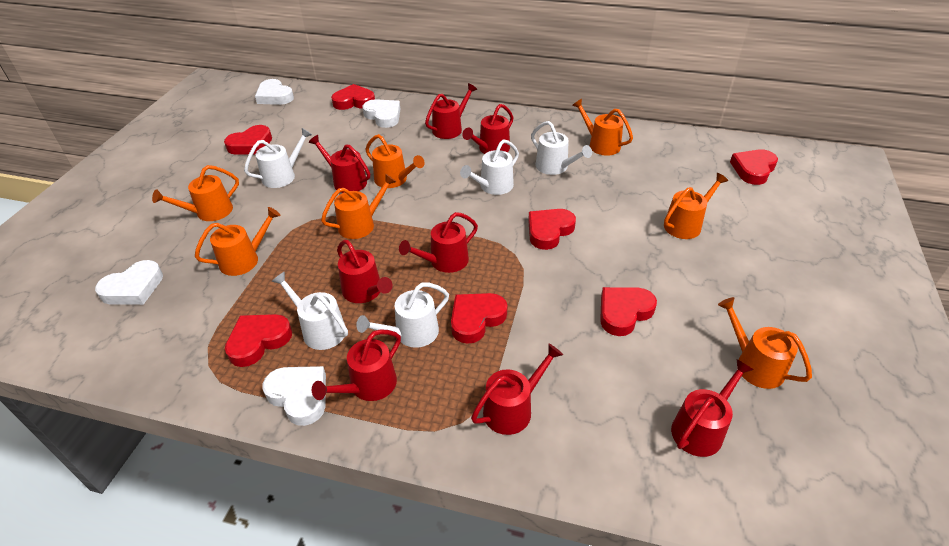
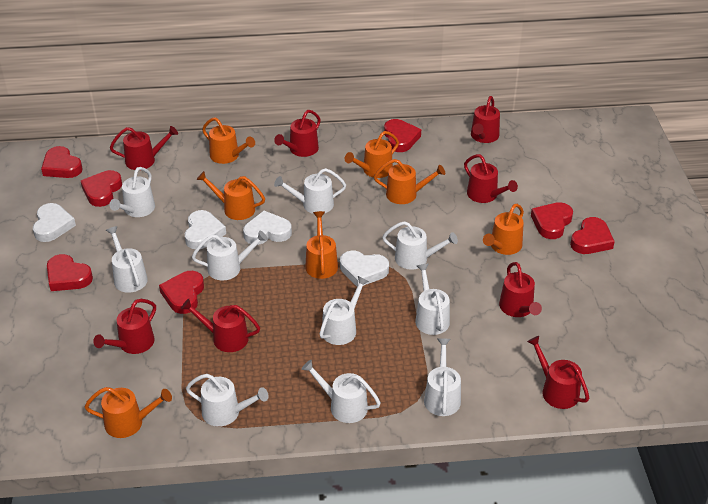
white watering can: 5 -> 10

